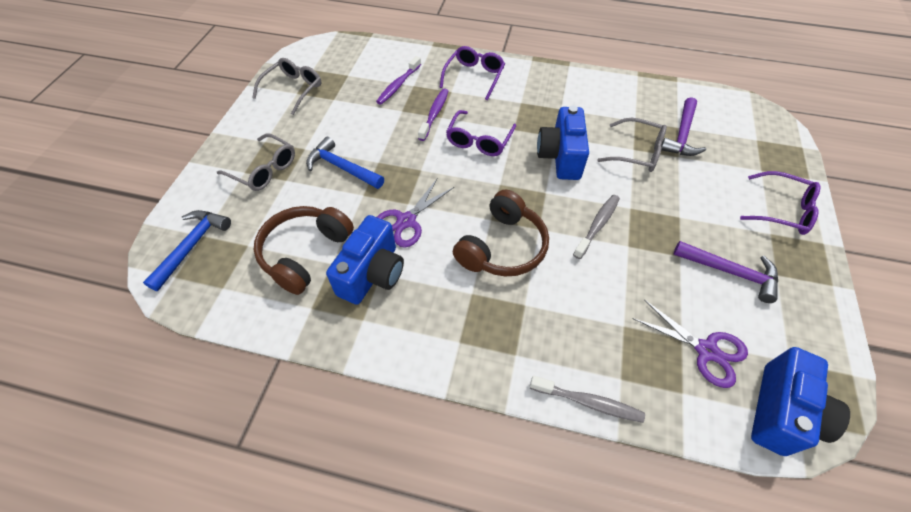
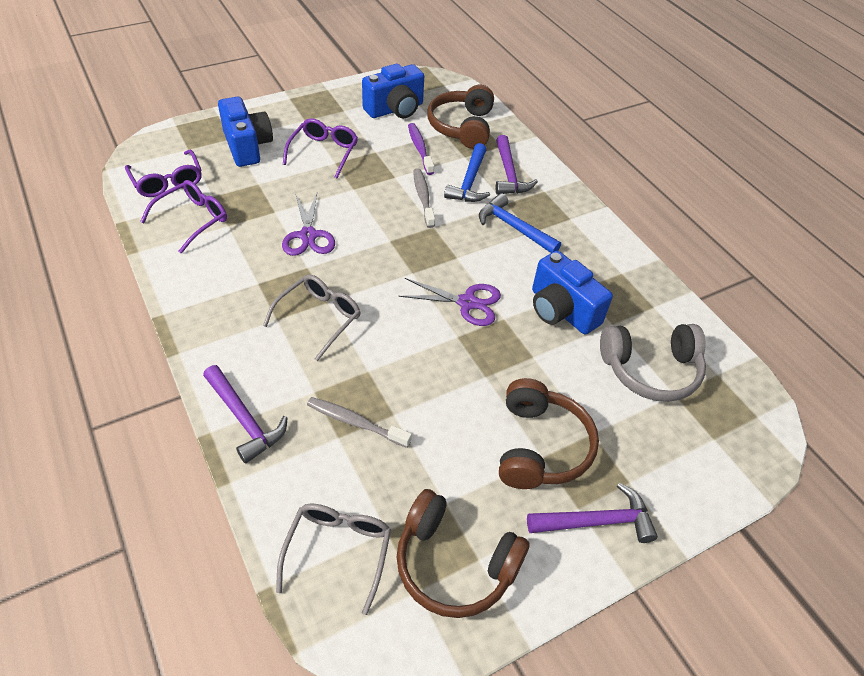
brown headphones: 2 -> 3
grey glasses: 3 -> 2
grey headphones: 0 -> 1
purple hammer: 2 -> 3
purple toothbrush: 2 -> 1

